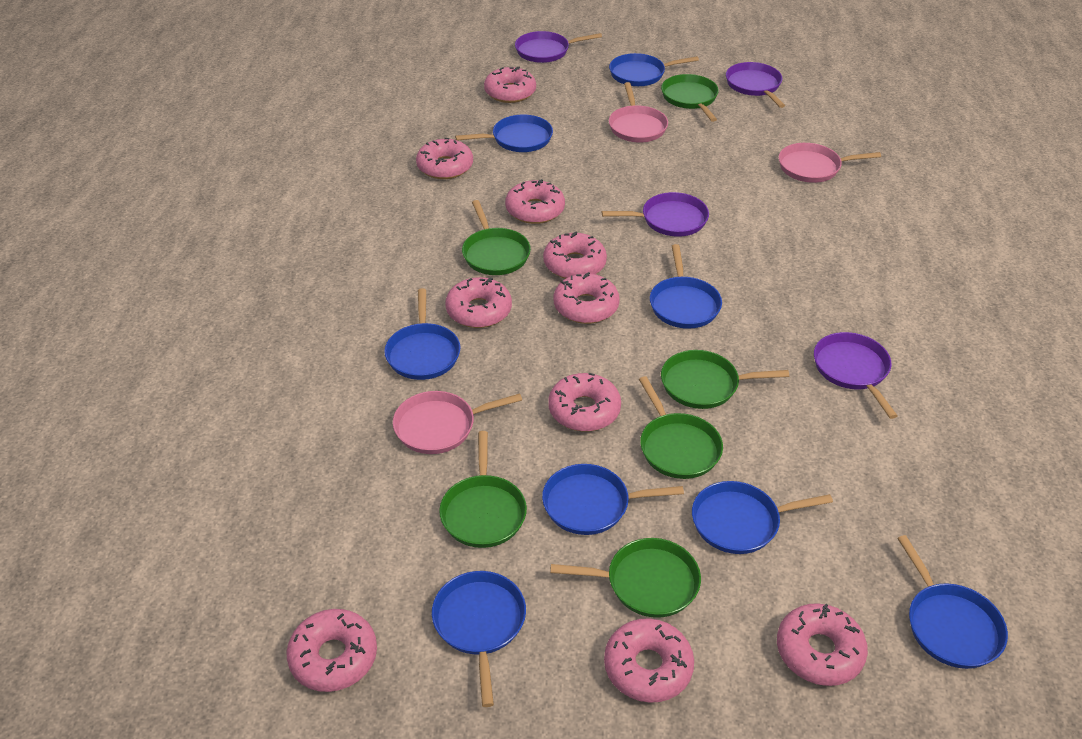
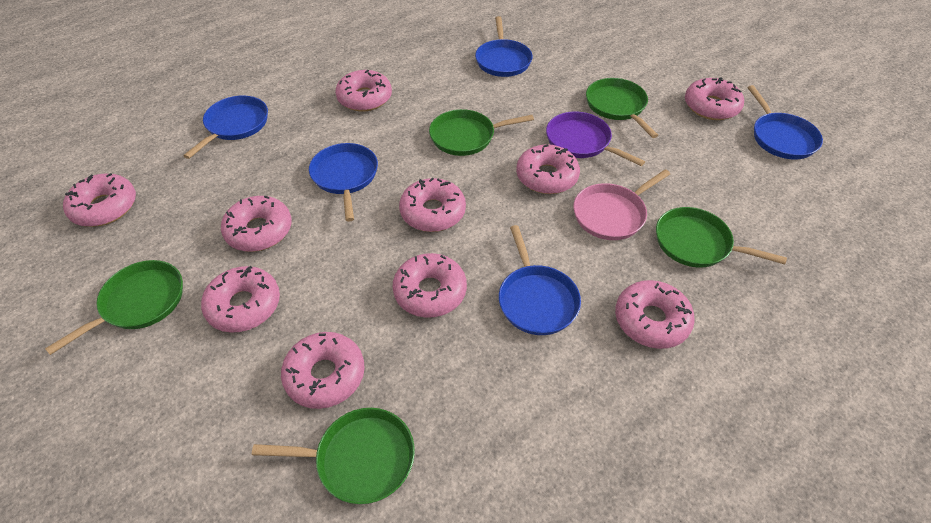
blue pan: 8 -> 5
green pan: 6 -> 5
pink pan: 3 -> 1
purple pan: 4 -> 1

